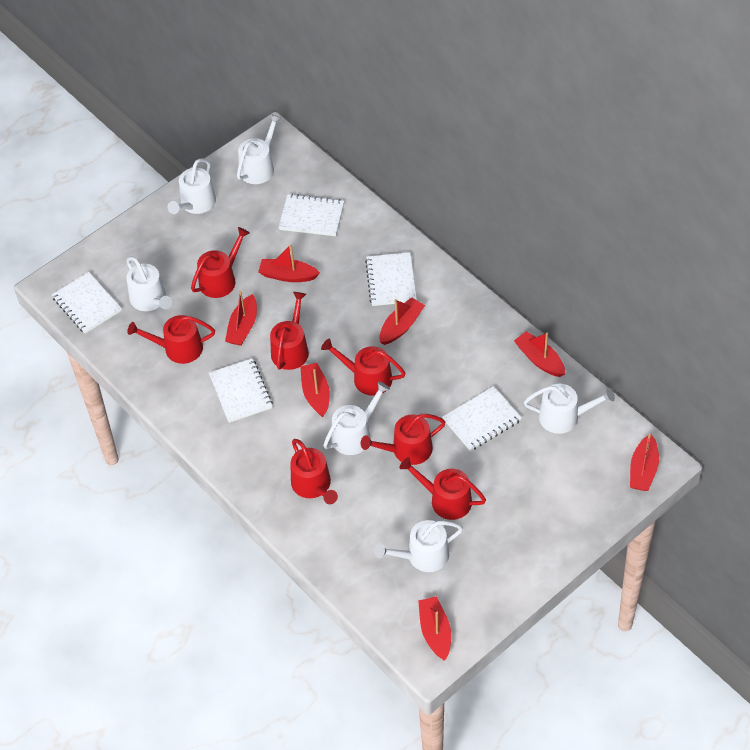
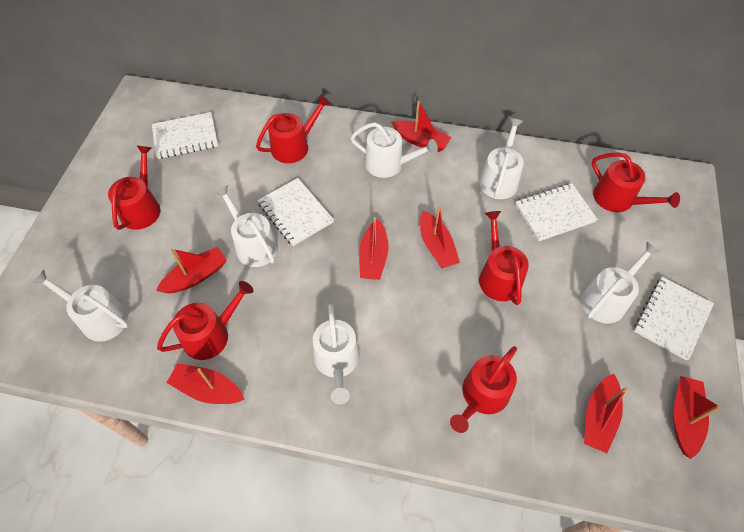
red watering can: 7 -> 6
white notebook: 5 -> 4

